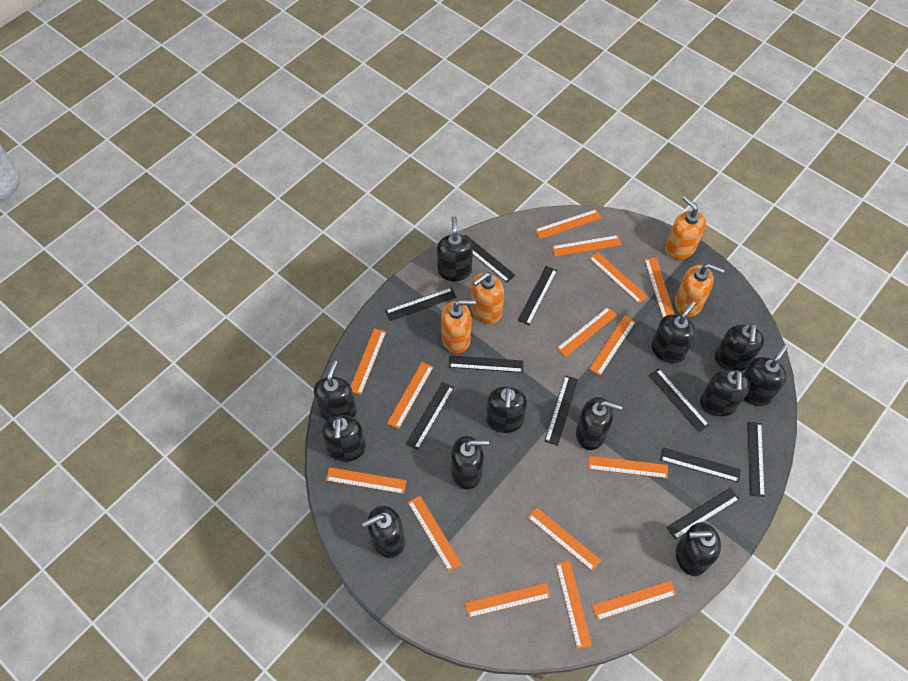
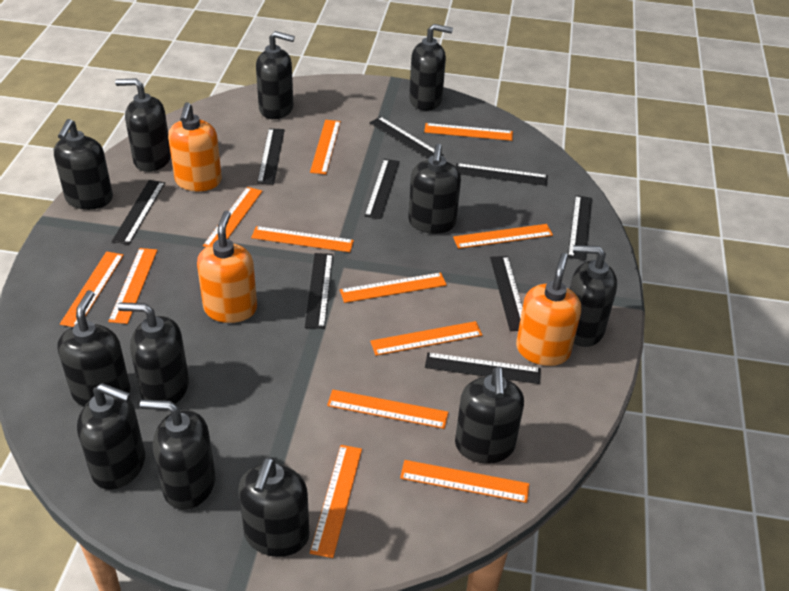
black ruler: 10 -> 9
orange ruler: 15 -> 12
orange soap dispenser: 4 -> 3

